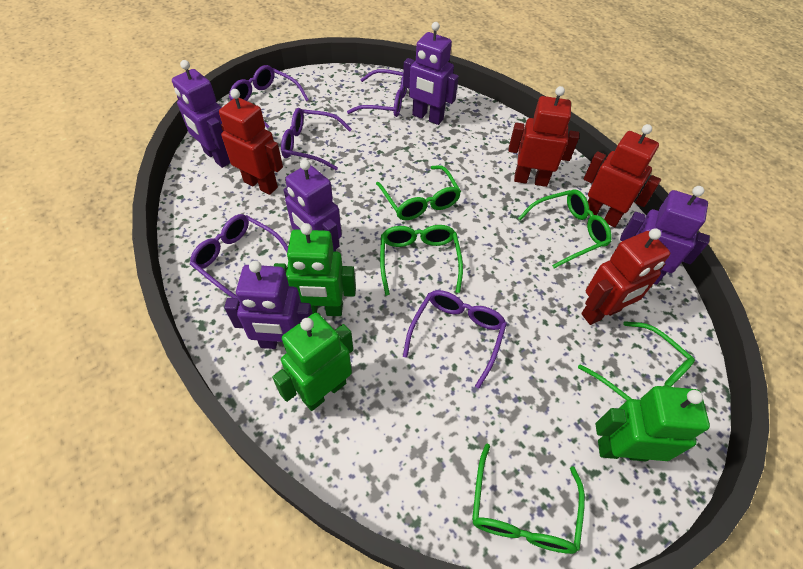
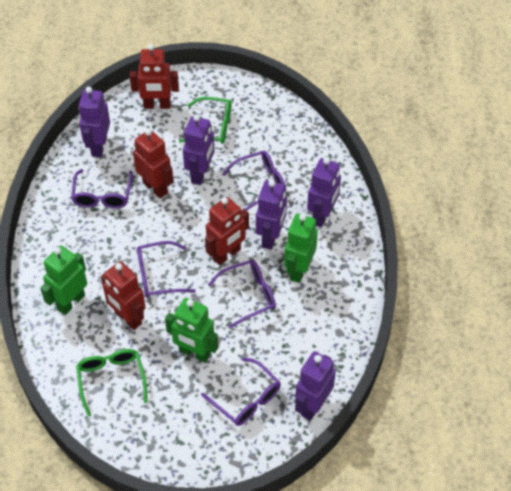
green glasses: 5 -> 2

